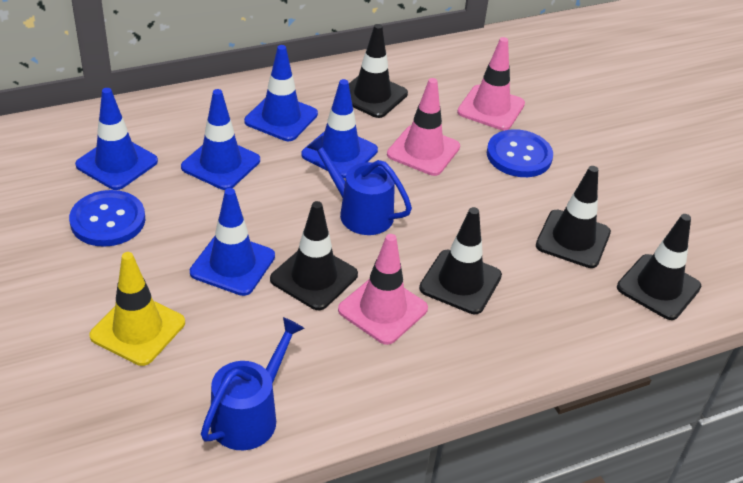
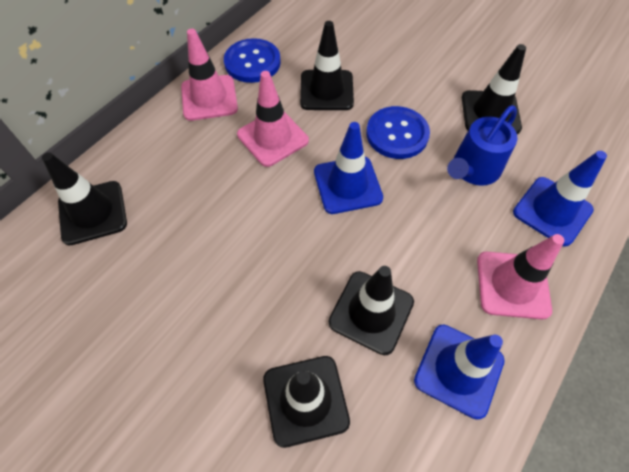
blue traffic cone: 5 -> 3
blue watering can: 2 -> 1
yellow traffic cone: 1 -> 0

